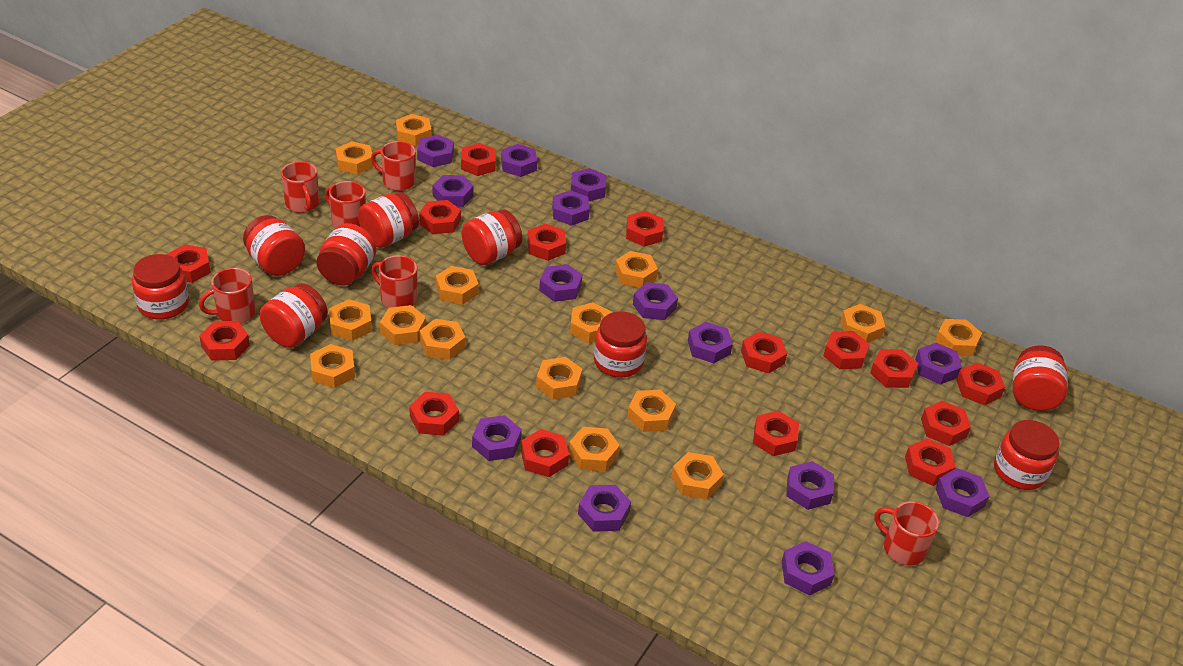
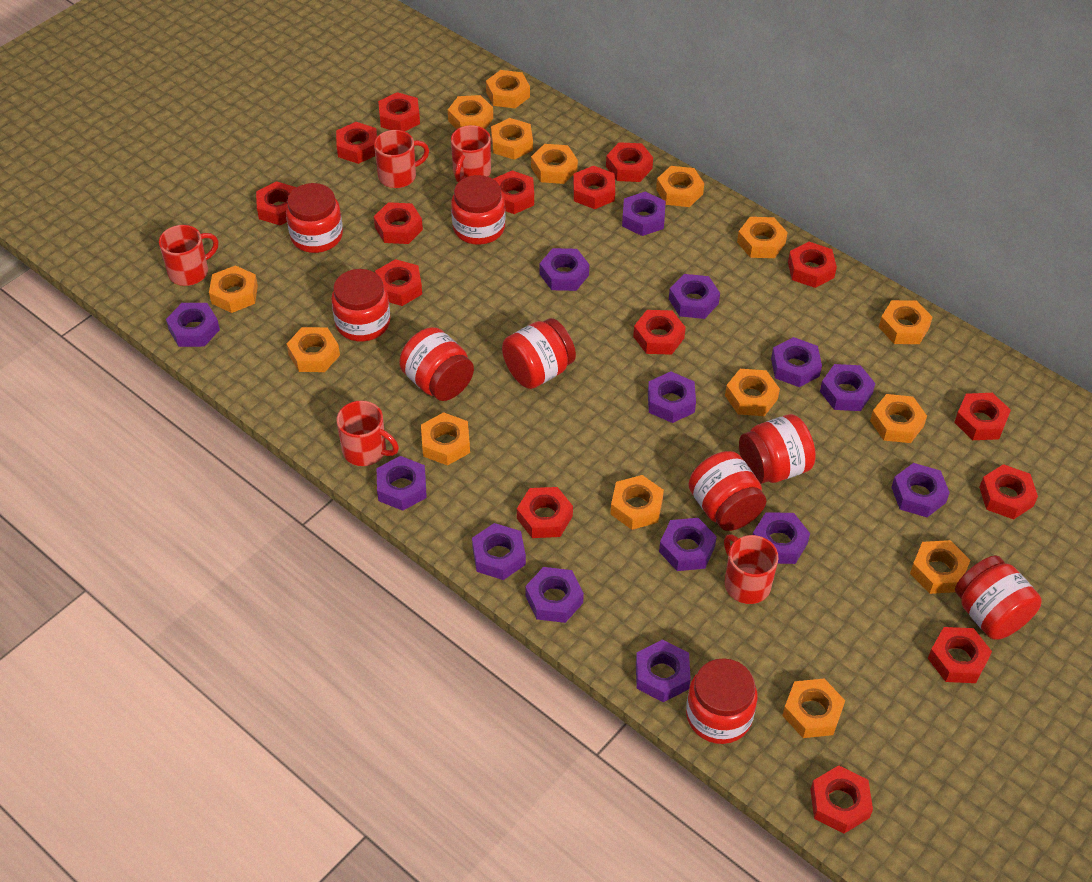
red mug: 6 -> 5

